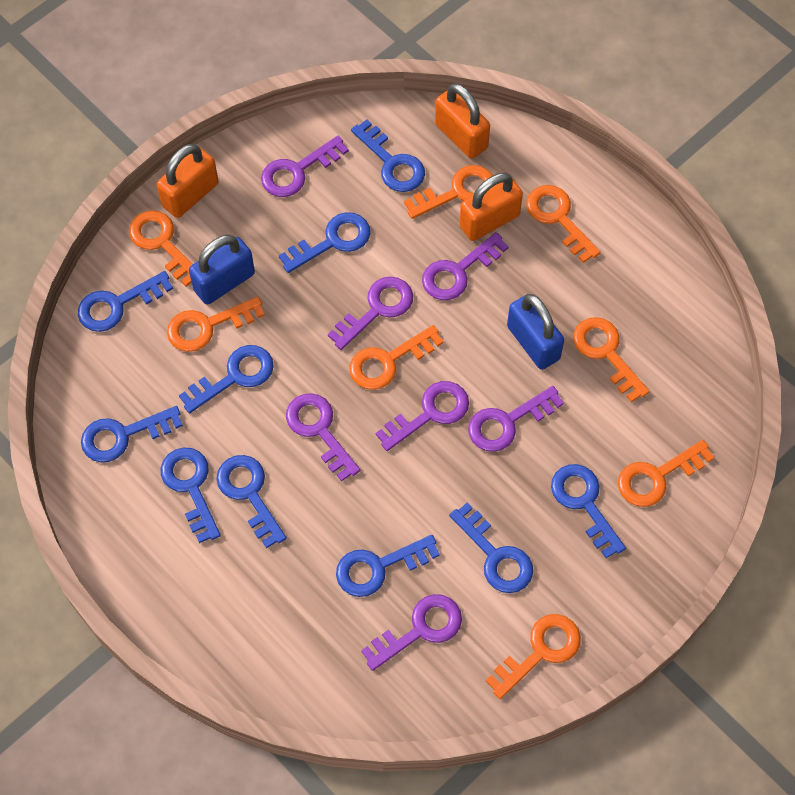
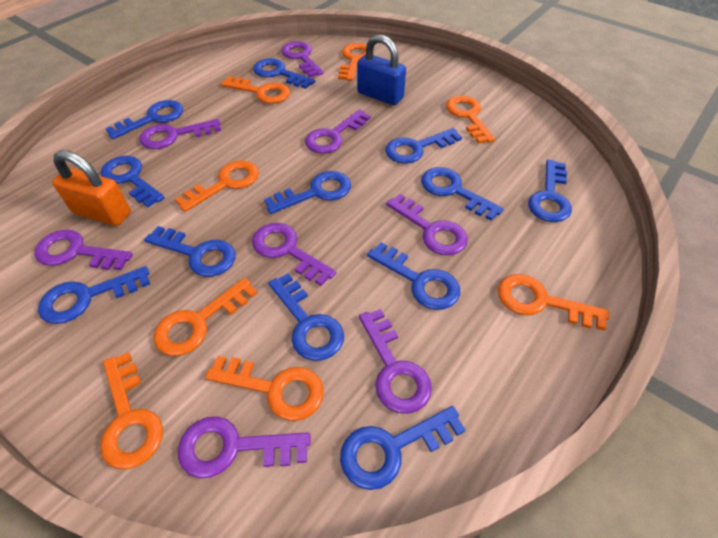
blue key: 10 -> 12
blue padlock: 2 -> 1
orange padlock: 3 -> 1
purple key: 7 -> 8

